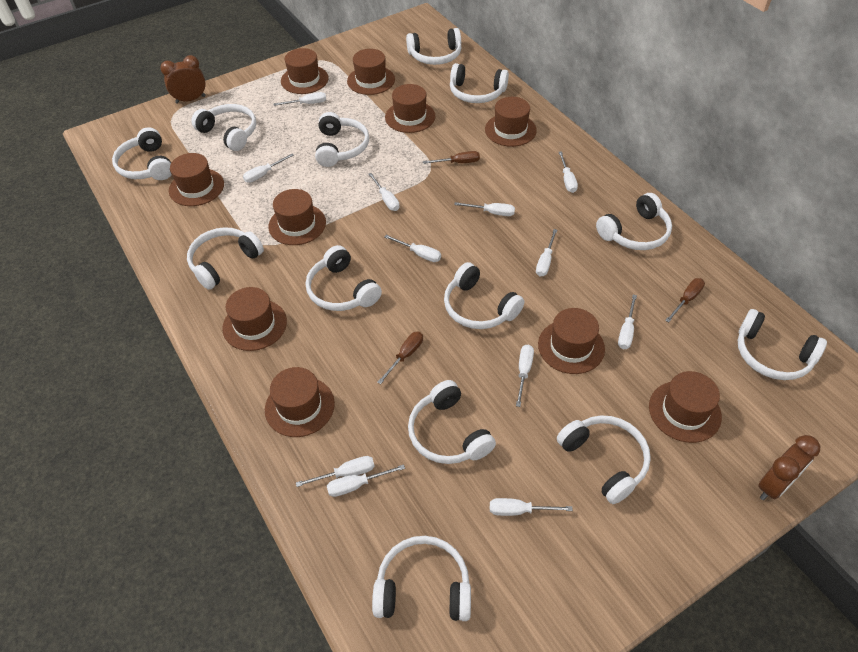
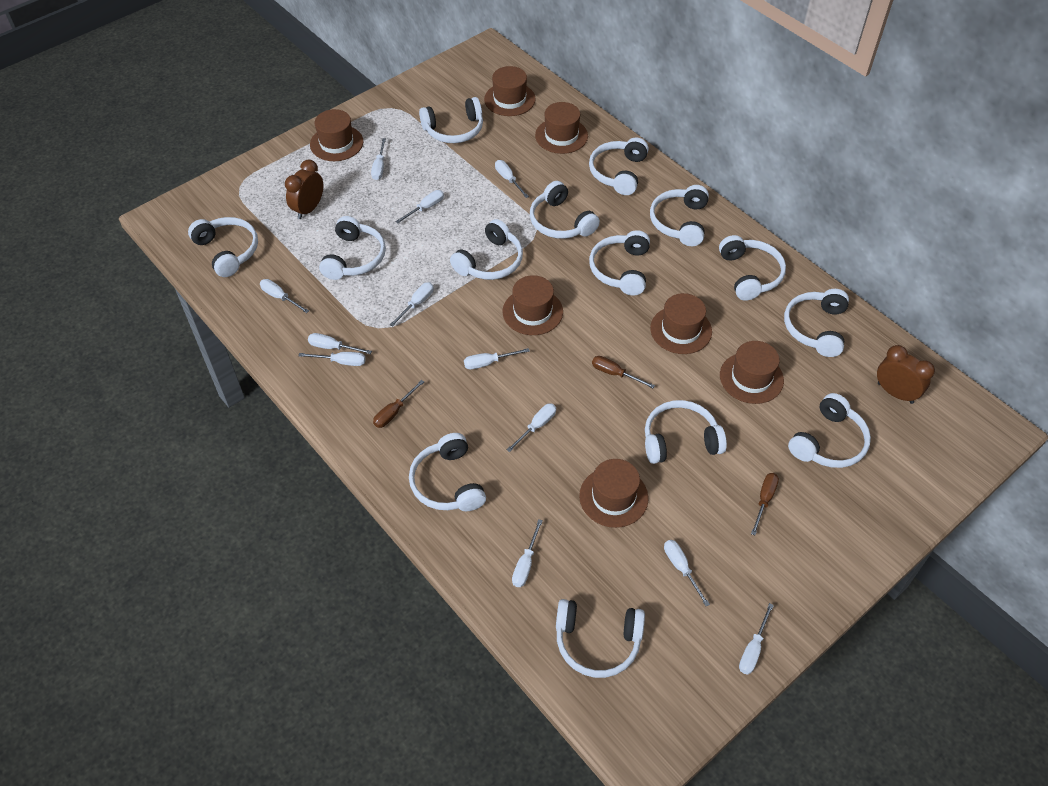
brown hat: 10 -> 7
white headphones: 13 -> 14

